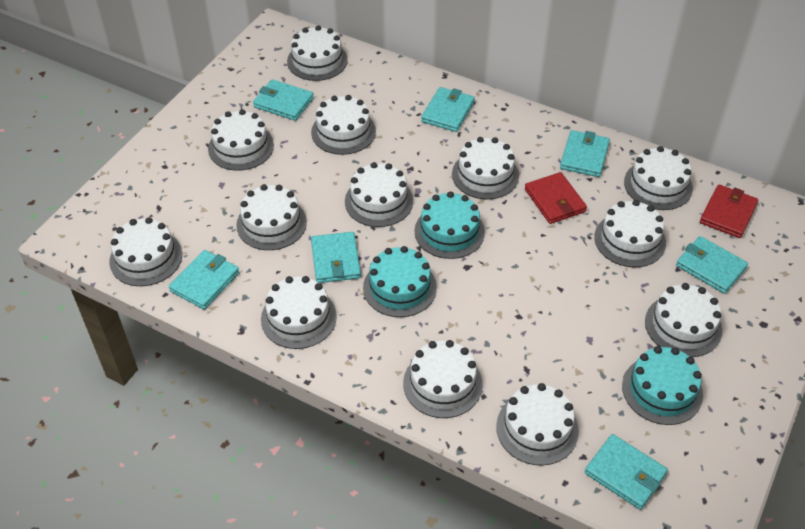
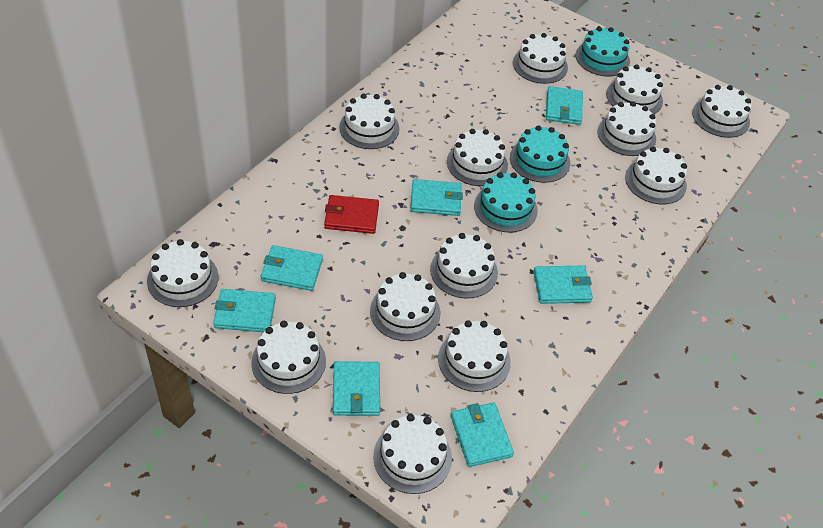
red wallet: 2 -> 1

